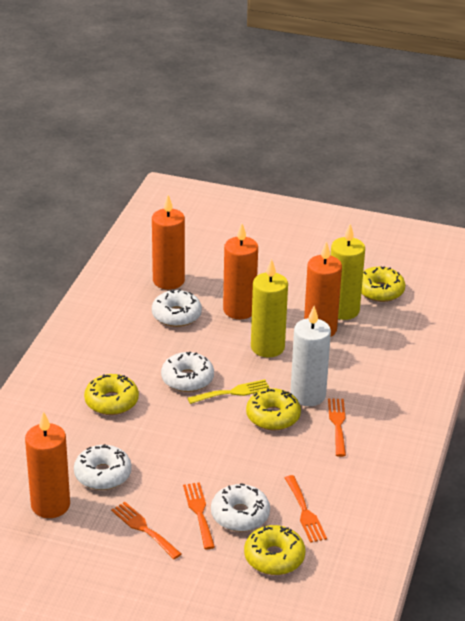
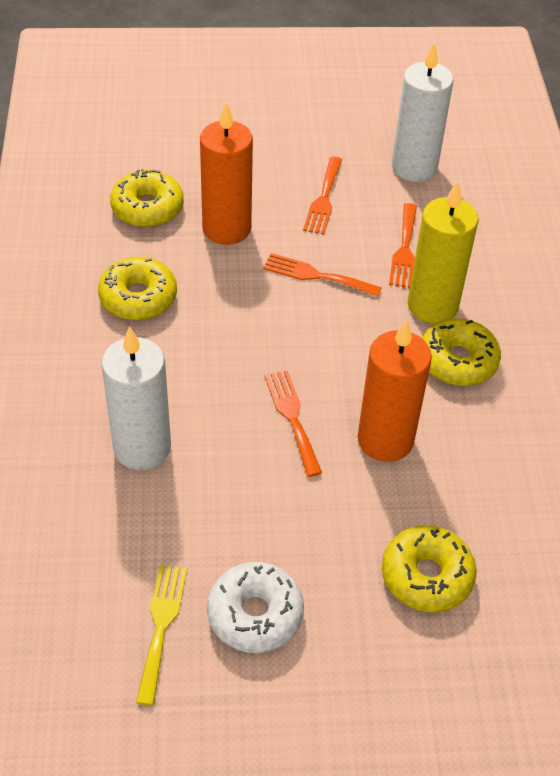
orange candle: 4 -> 2
white candle: 1 -> 2
white donut: 4 -> 1
yellow candle: 2 -> 1

